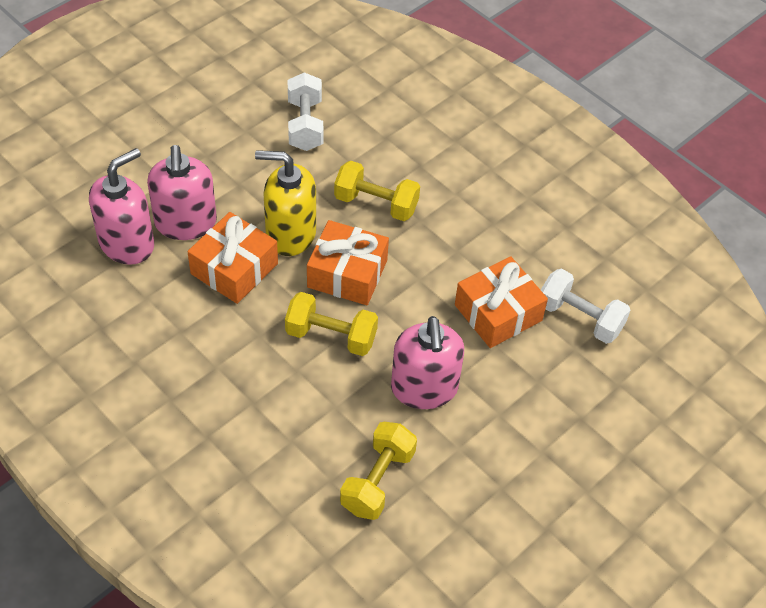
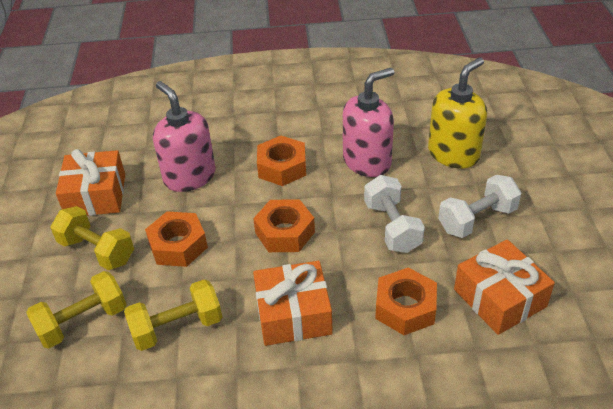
orange nut: 0 -> 4
pink soap dispenser: 3 -> 2

